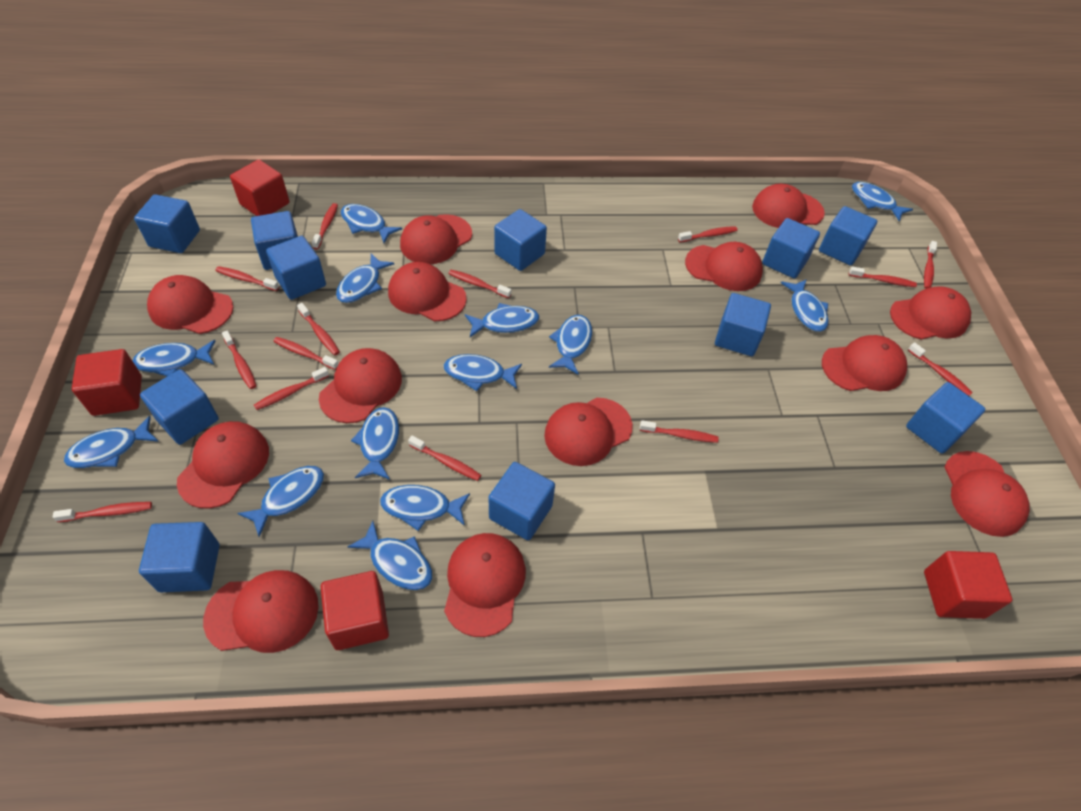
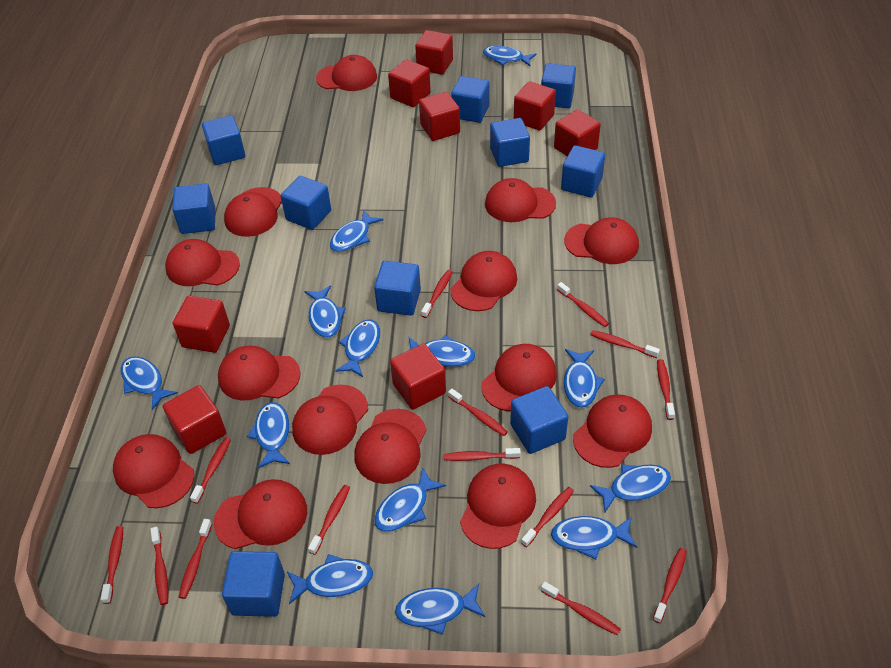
blue cube: 11 -> 10
red cap: 13 -> 14
red cube: 4 -> 8

